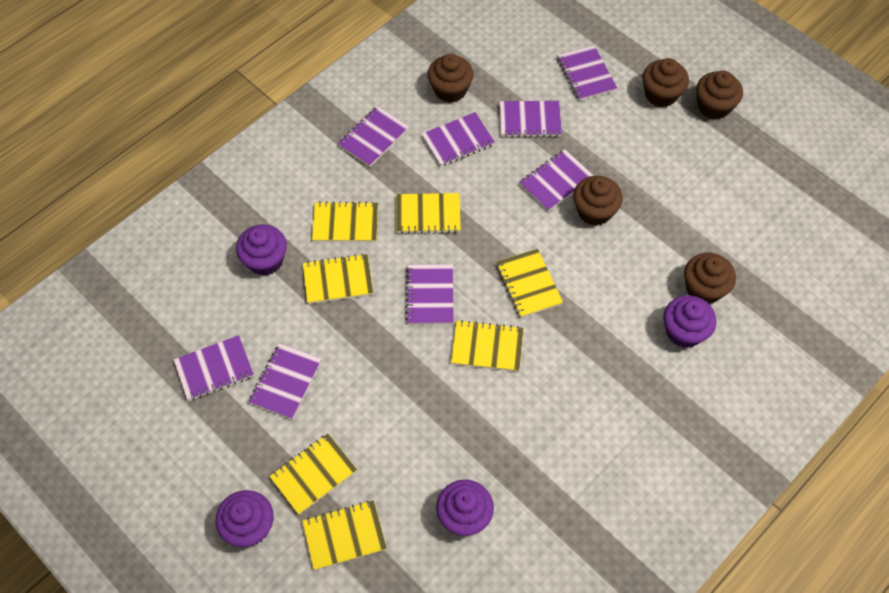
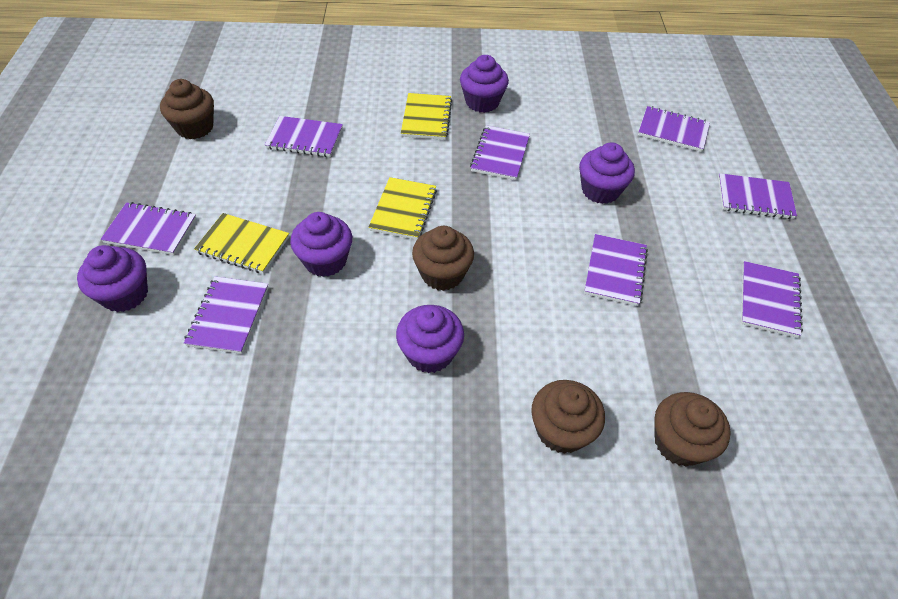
brown cupcake: 5 -> 4
purple cupcake: 4 -> 5
yellow notebook: 7 -> 3

